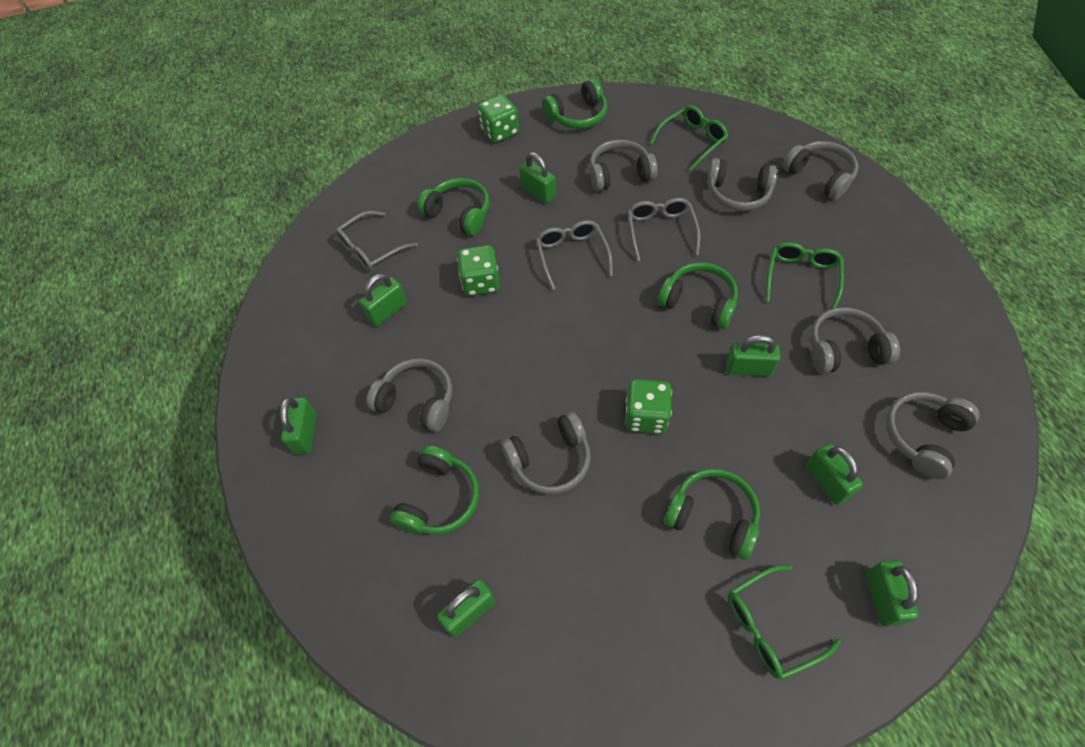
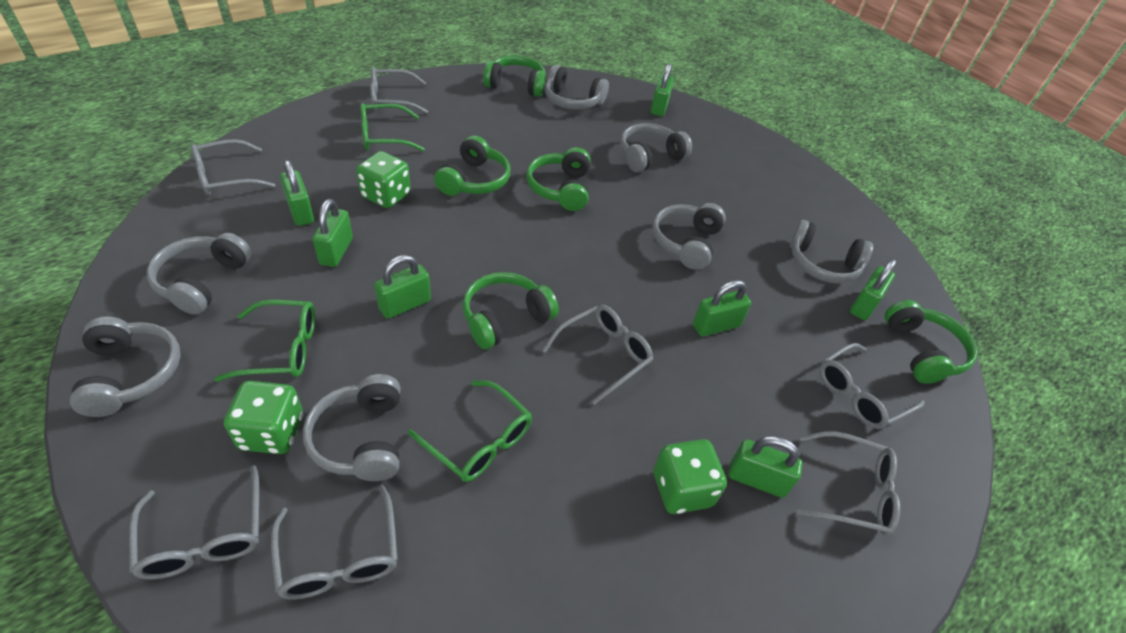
grey glasses: 3 -> 7

